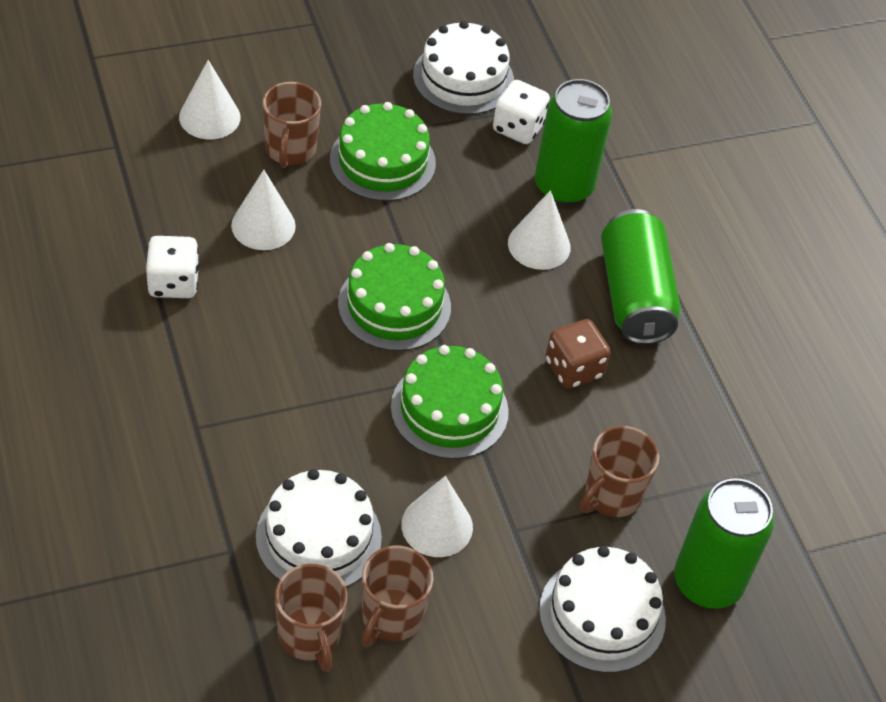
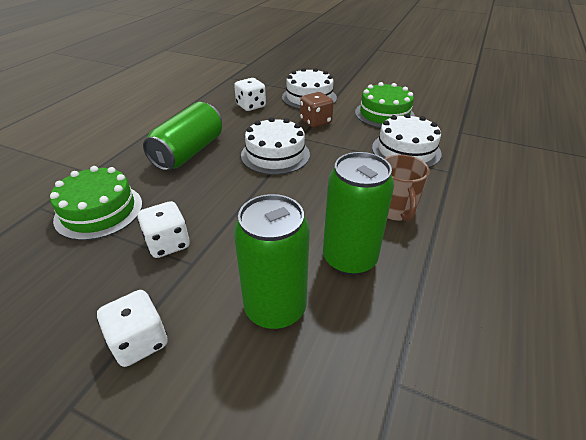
brown mug: 4 -> 1
green cake: 3 -> 2
white cone: 4 -> 0
white dice: 2 -> 3

